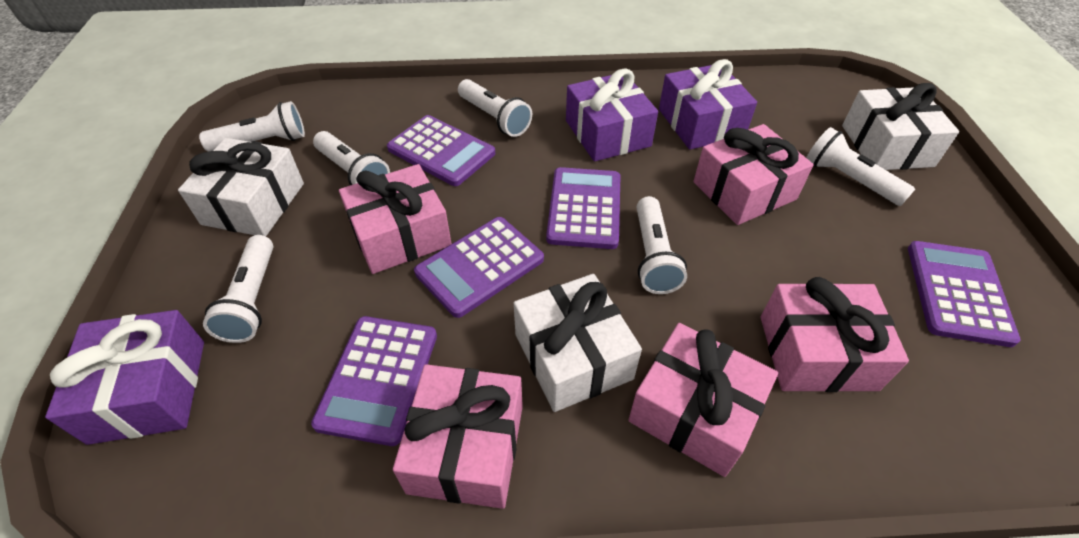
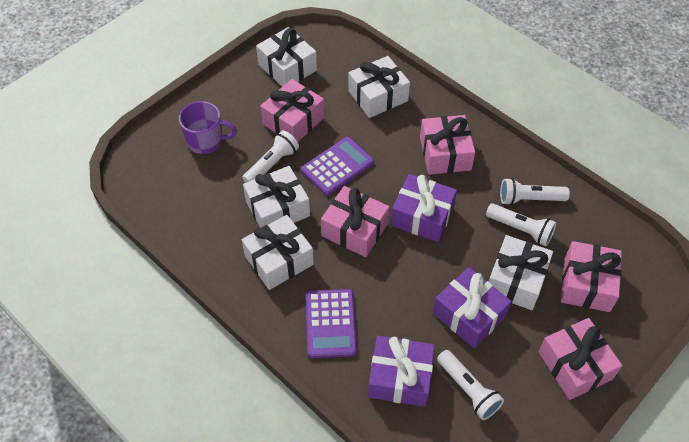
purple calculator: 5 -> 2
purple mug: 0 -> 1
white flashlight: 6 -> 4
white gift: 3 -> 5

